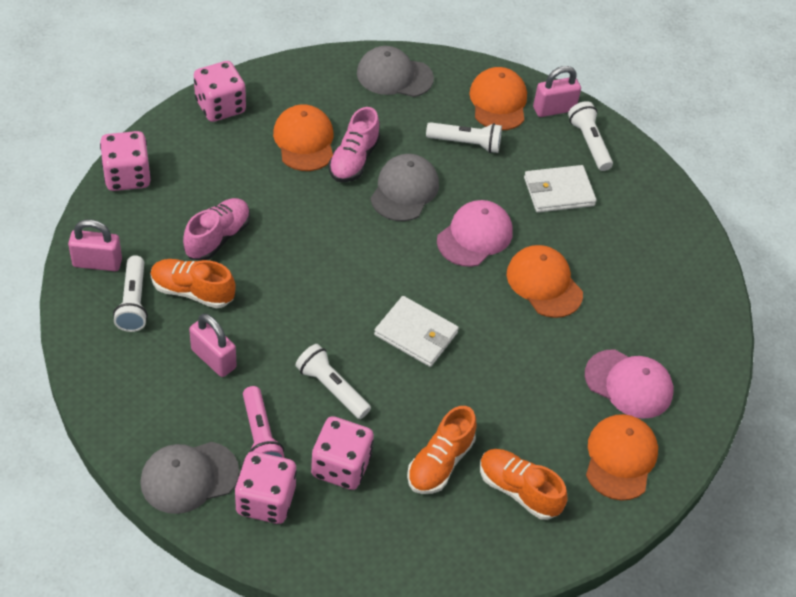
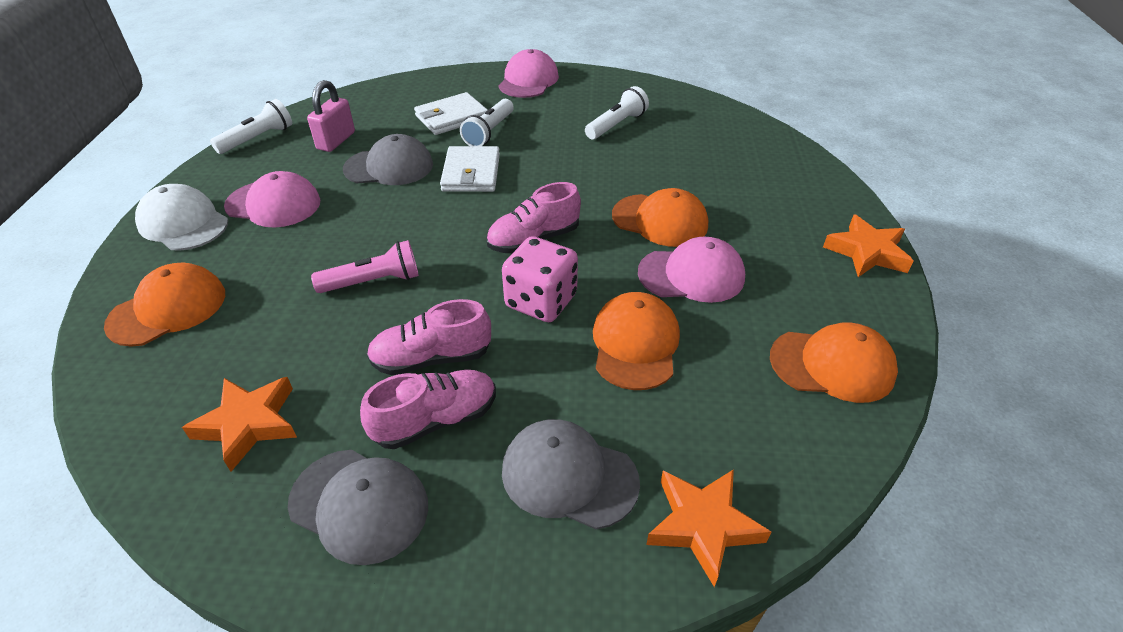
orange shoe: 3 -> 0
orange star: 0 -> 3
pink cap: 2 -> 3
pink dice: 4 -> 1
pink padlock: 3 -> 1
pink shoe: 2 -> 3
white cap: 0 -> 1
white flashlight: 4 -> 3

